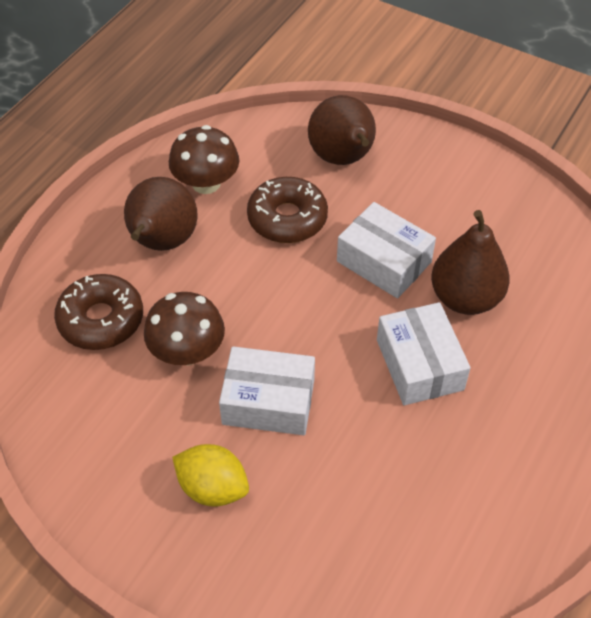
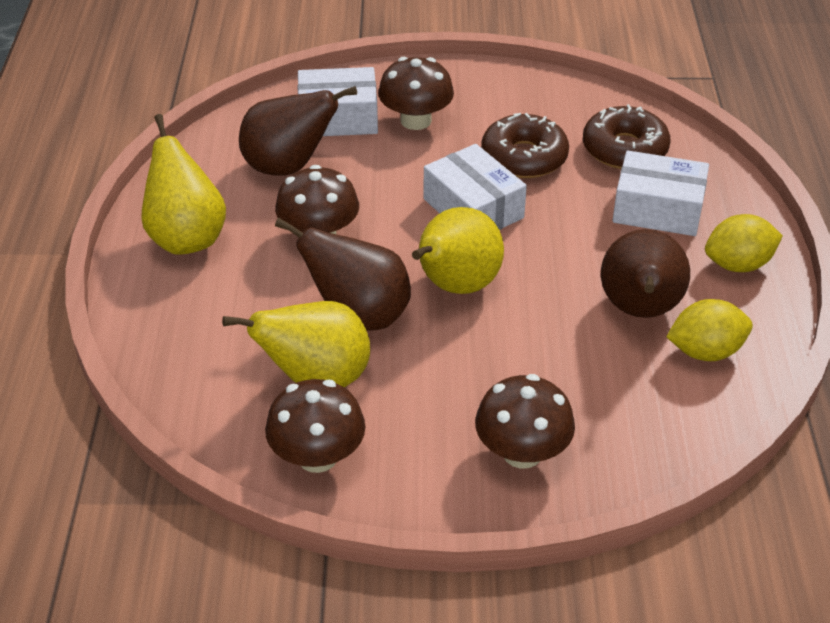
brown mushroom: 2 -> 4
yellow lemon: 1 -> 2
yellow pear: 0 -> 3

